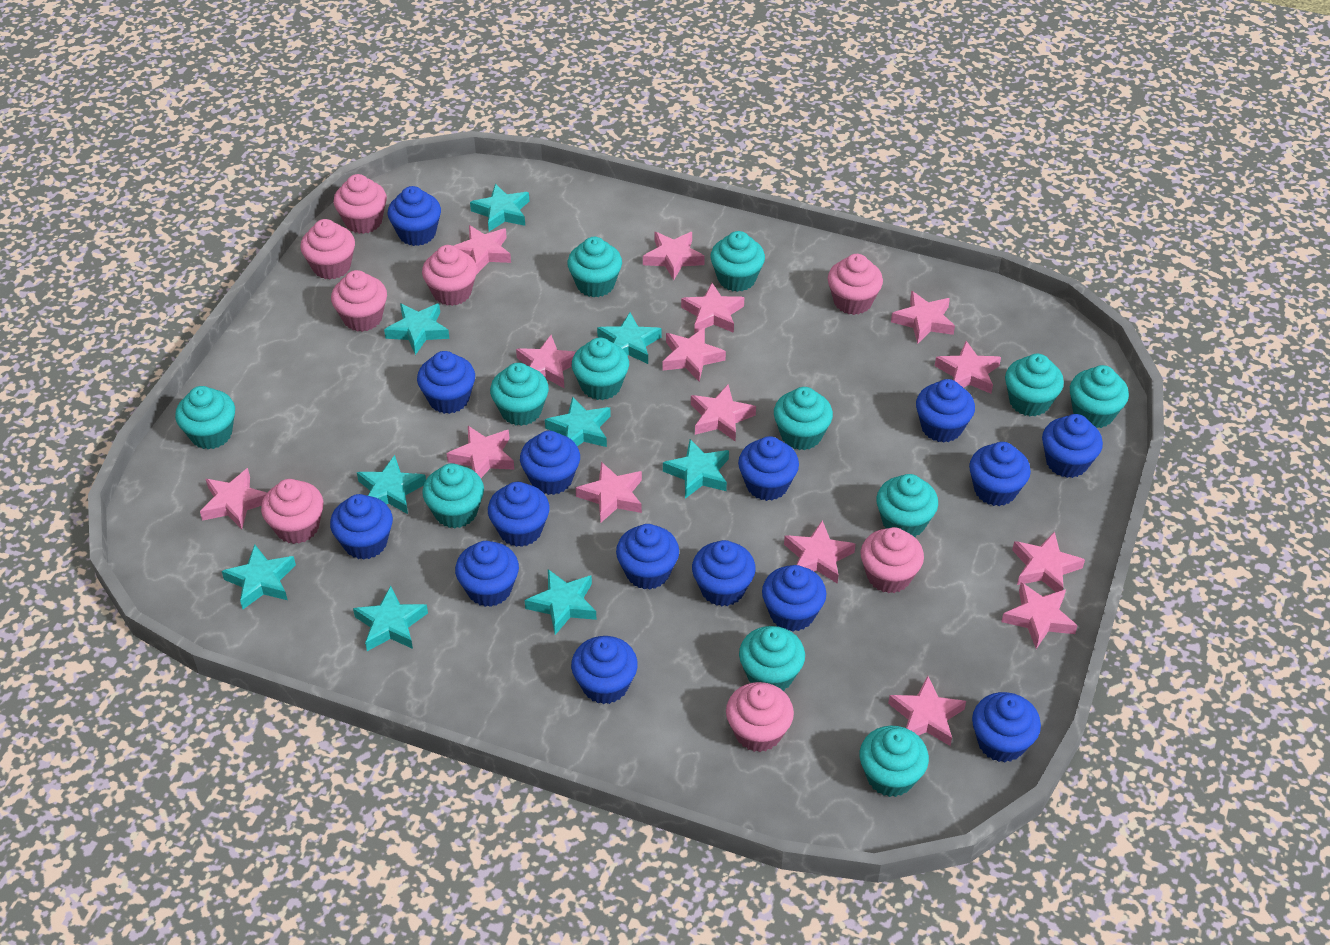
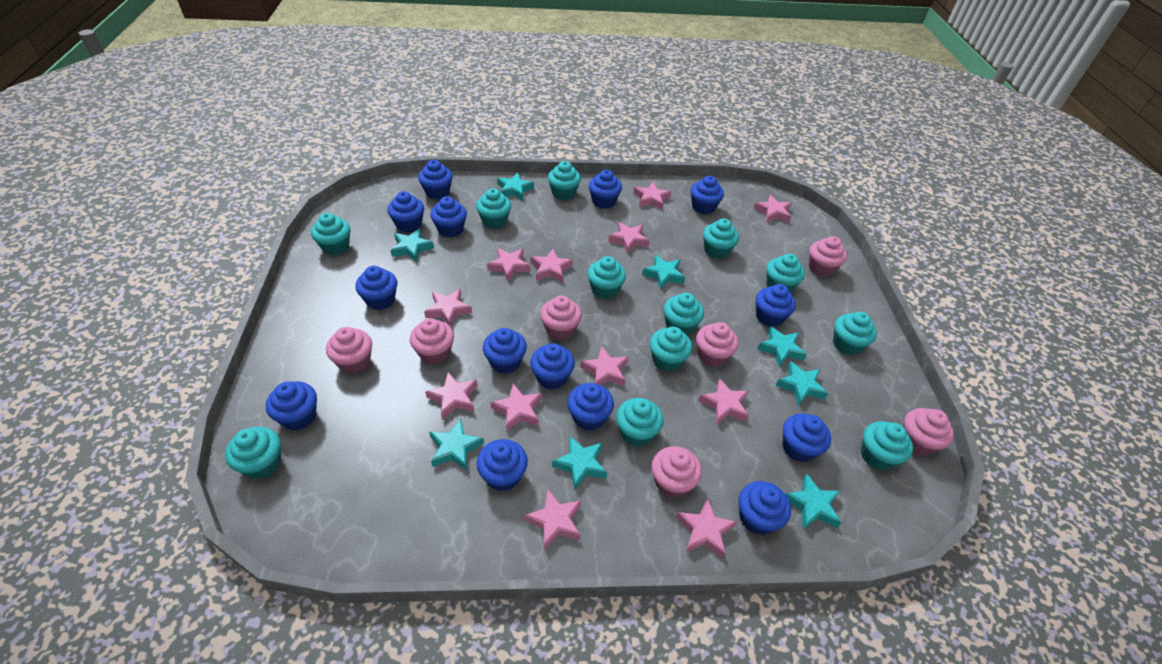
blue cupcake: 15 -> 14
pink cupcake: 8 -> 7
pink star: 15 -> 12
turquoise star: 9 -> 8

